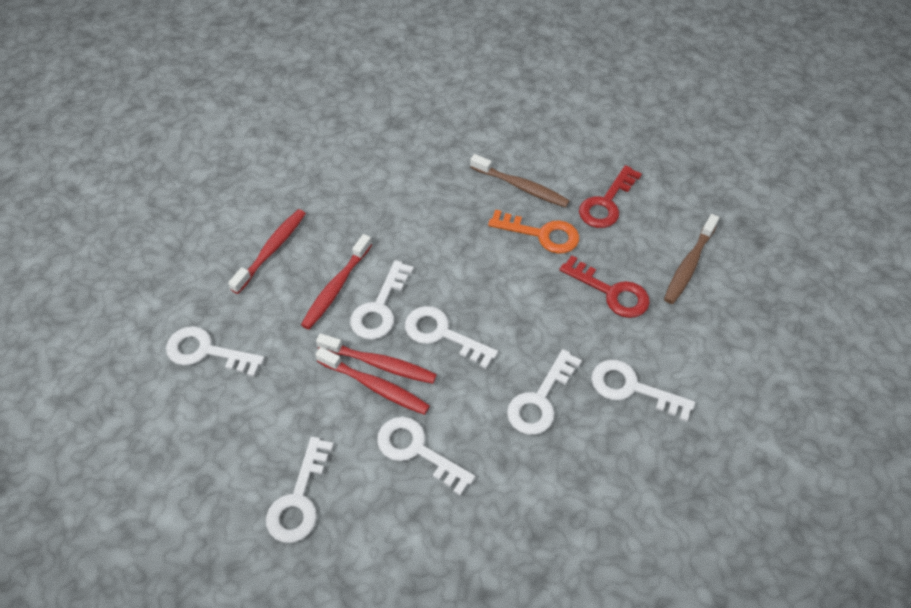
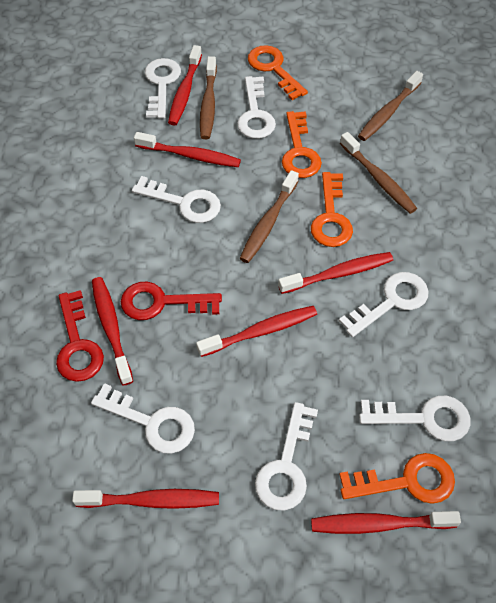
brown toothbrush: 2 -> 4
orange key: 1 -> 4
red toothbrush: 4 -> 7

